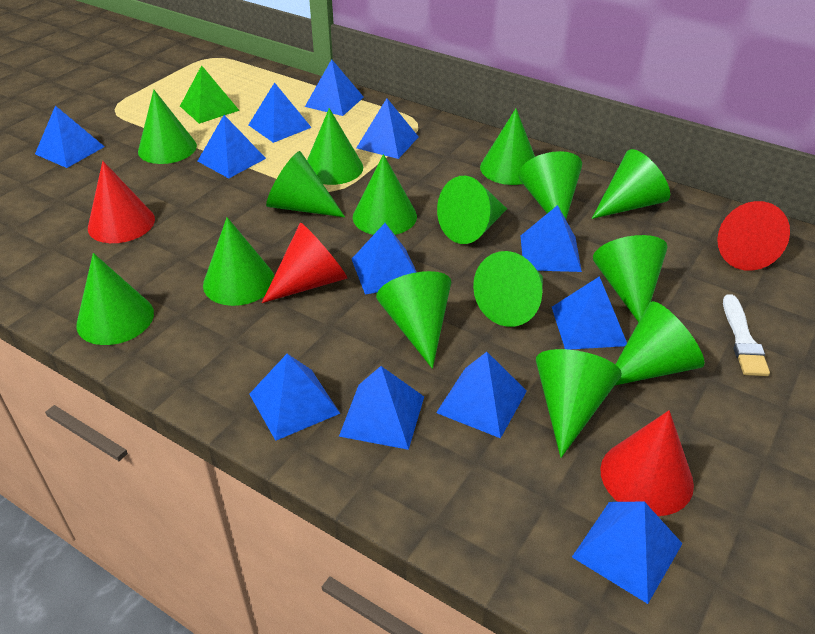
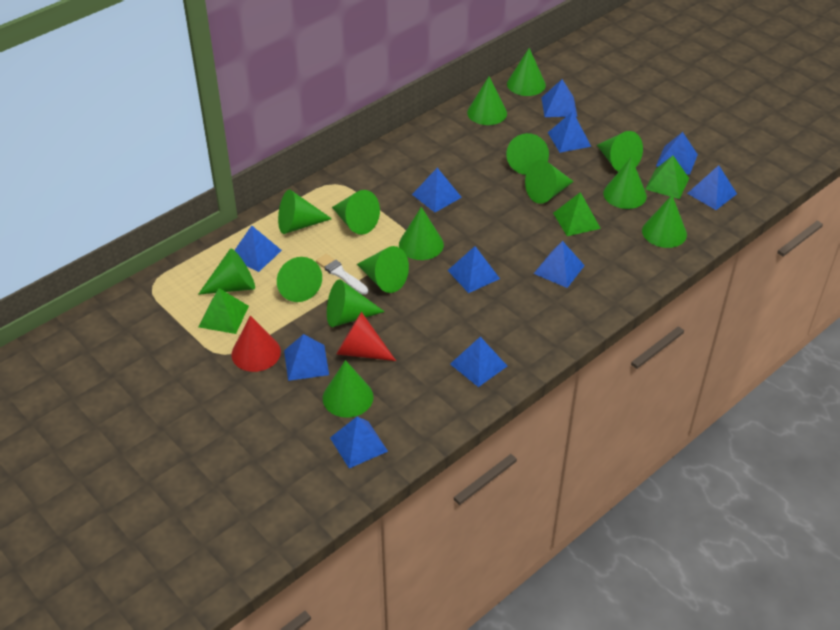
blue pyramid: 12 -> 11
green pyramid: 1 -> 3
red cone: 4 -> 2

